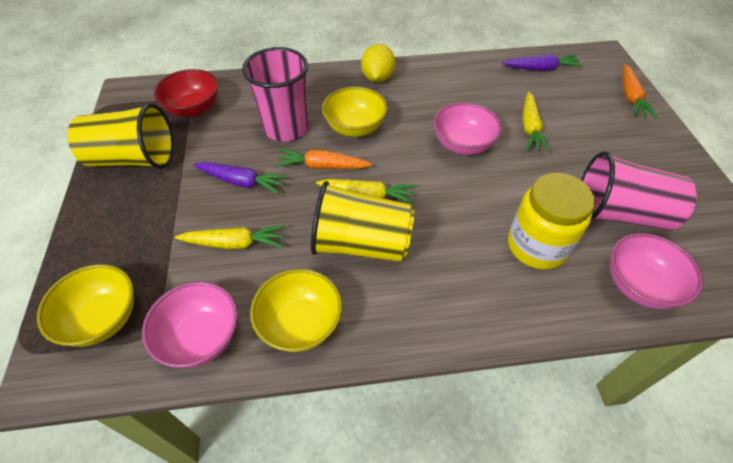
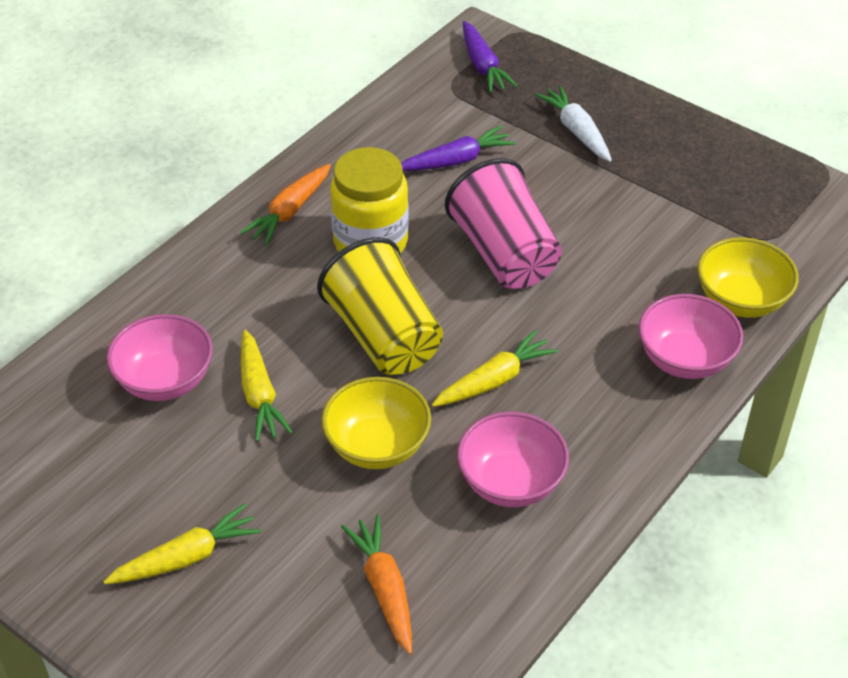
pink cup: 2 -> 1
red bowl: 1 -> 0
white carrot: 0 -> 1
yellow bowl: 3 -> 2
yellow cup: 2 -> 1
yellow lemon: 1 -> 0

